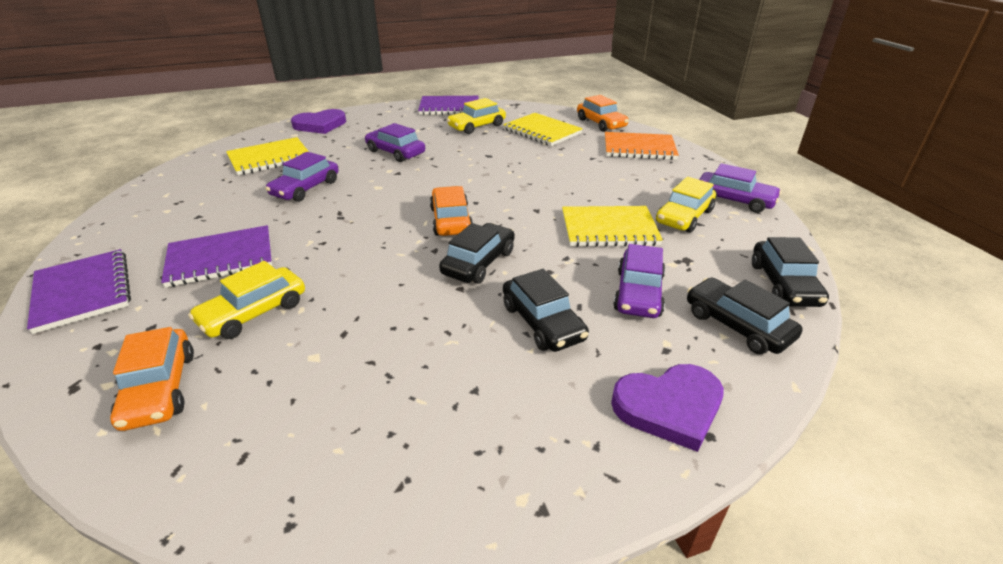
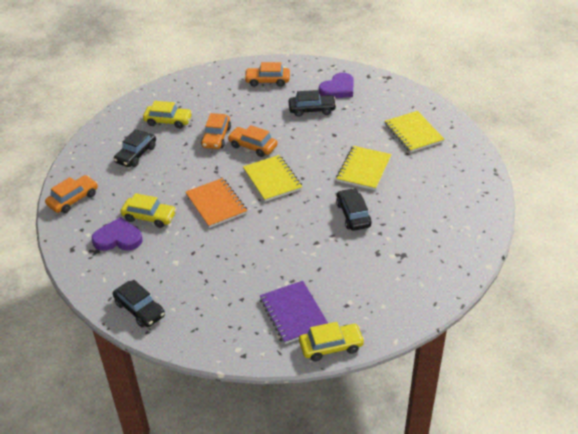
orange car: 3 -> 4
purple car: 4 -> 0
purple notebook: 3 -> 1

